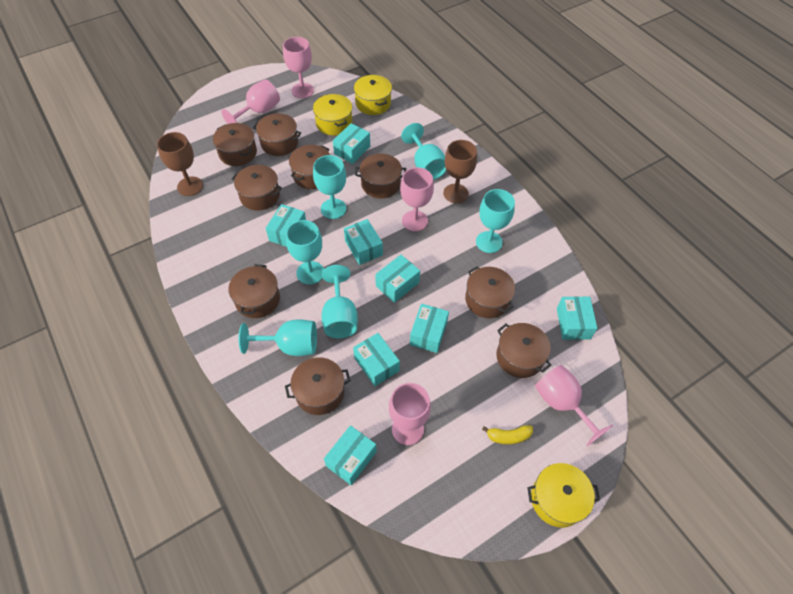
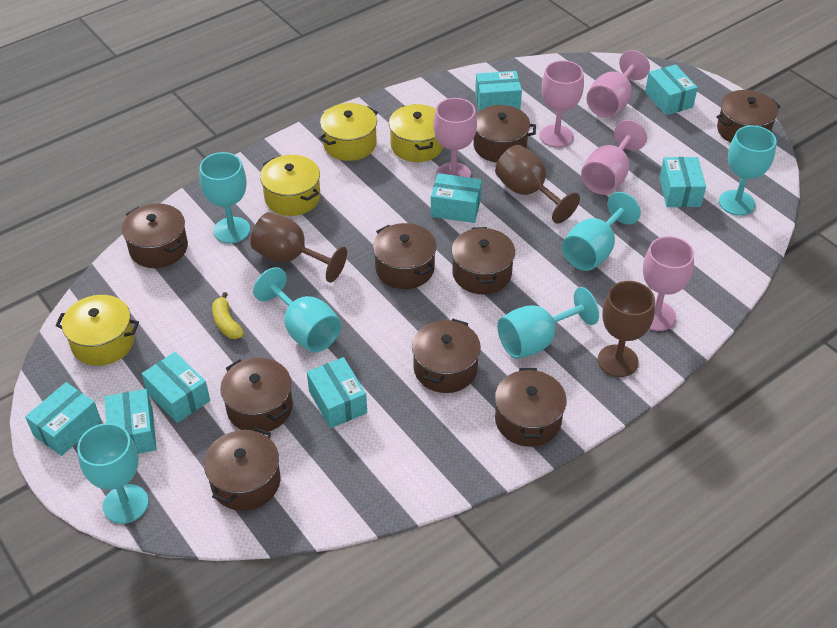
brown goblet: 2 -> 3
yellow pot: 3 -> 4

